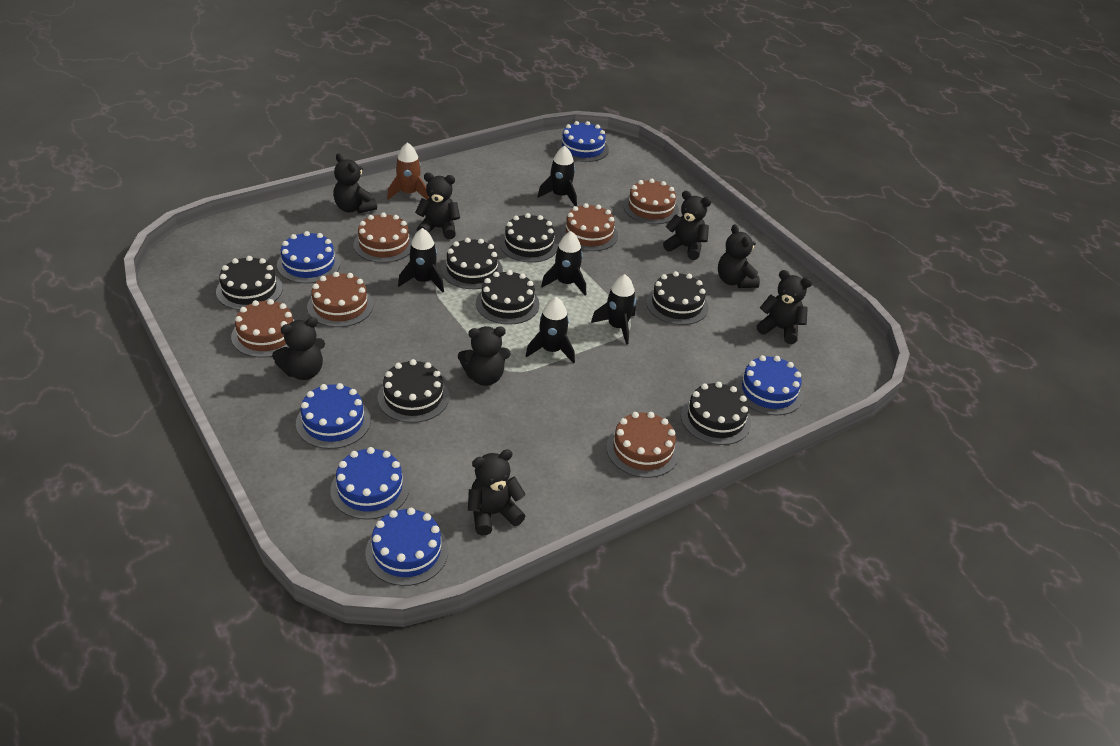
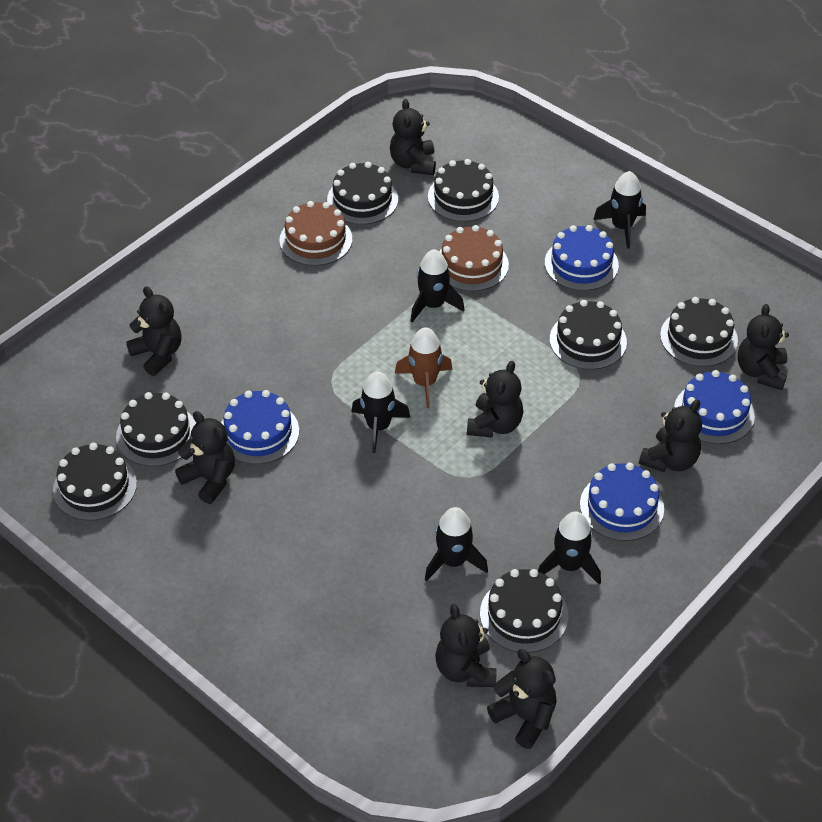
blue cake: 6 -> 4
brown cake: 6 -> 2

